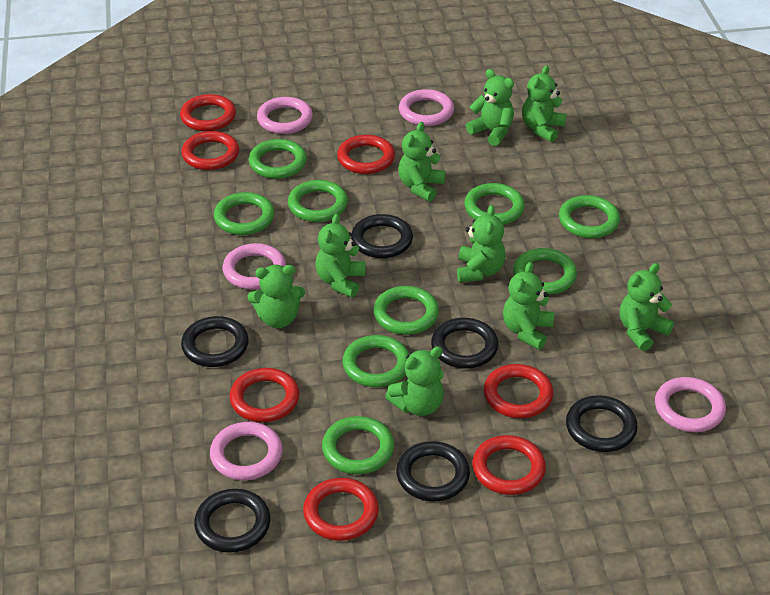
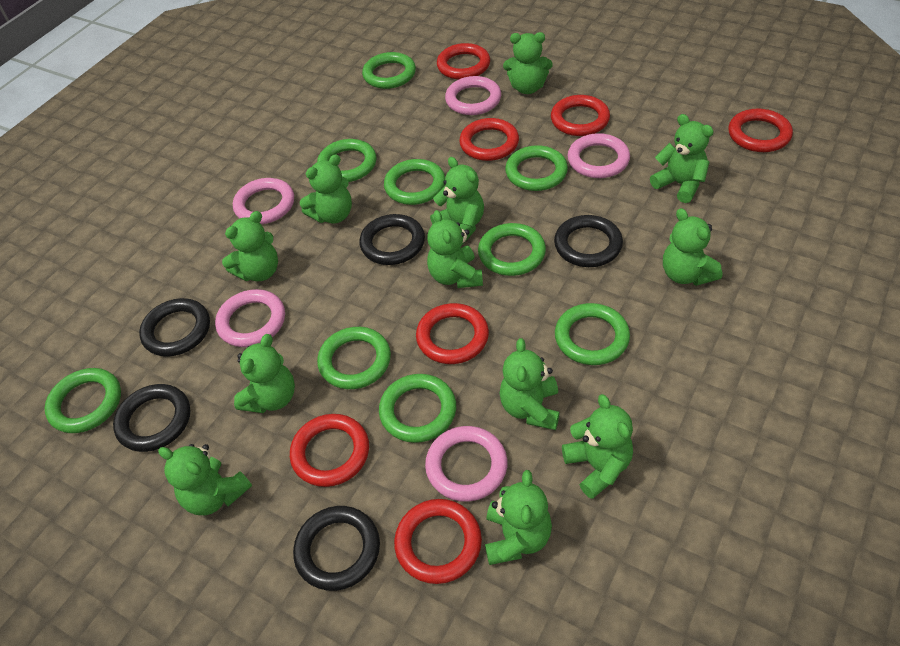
black ring: 6 -> 5
green teddy bear: 9 -> 12

